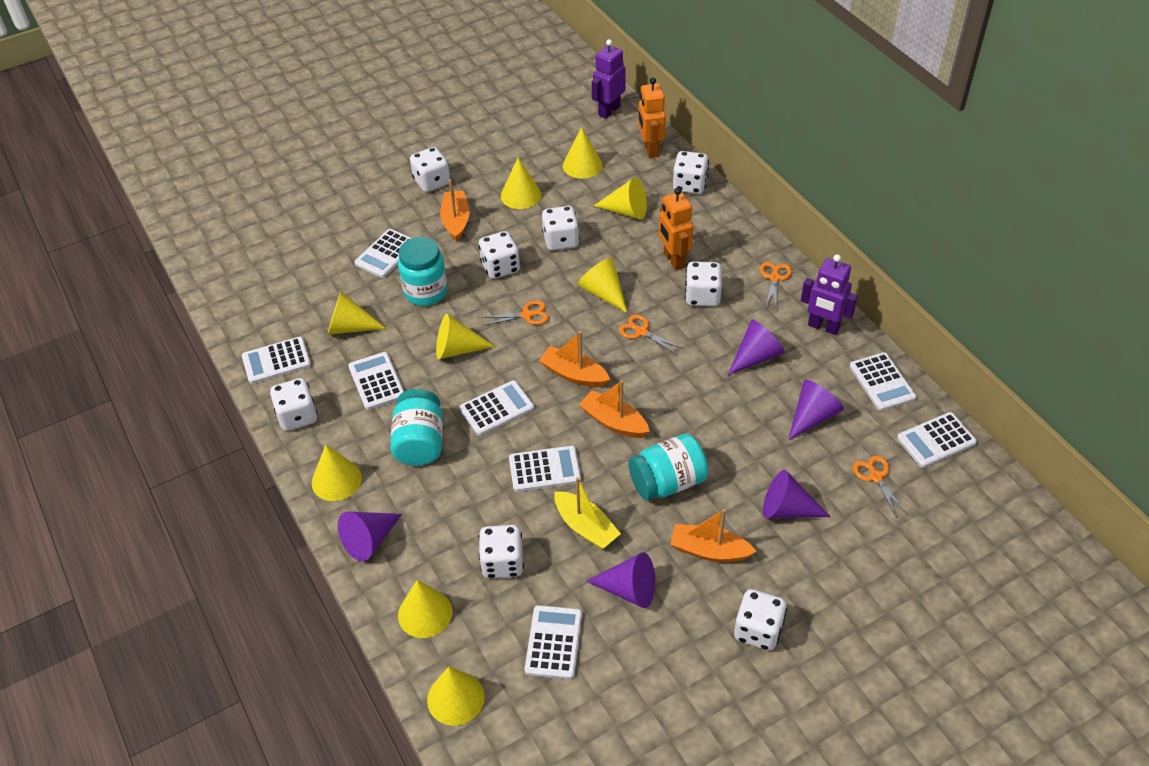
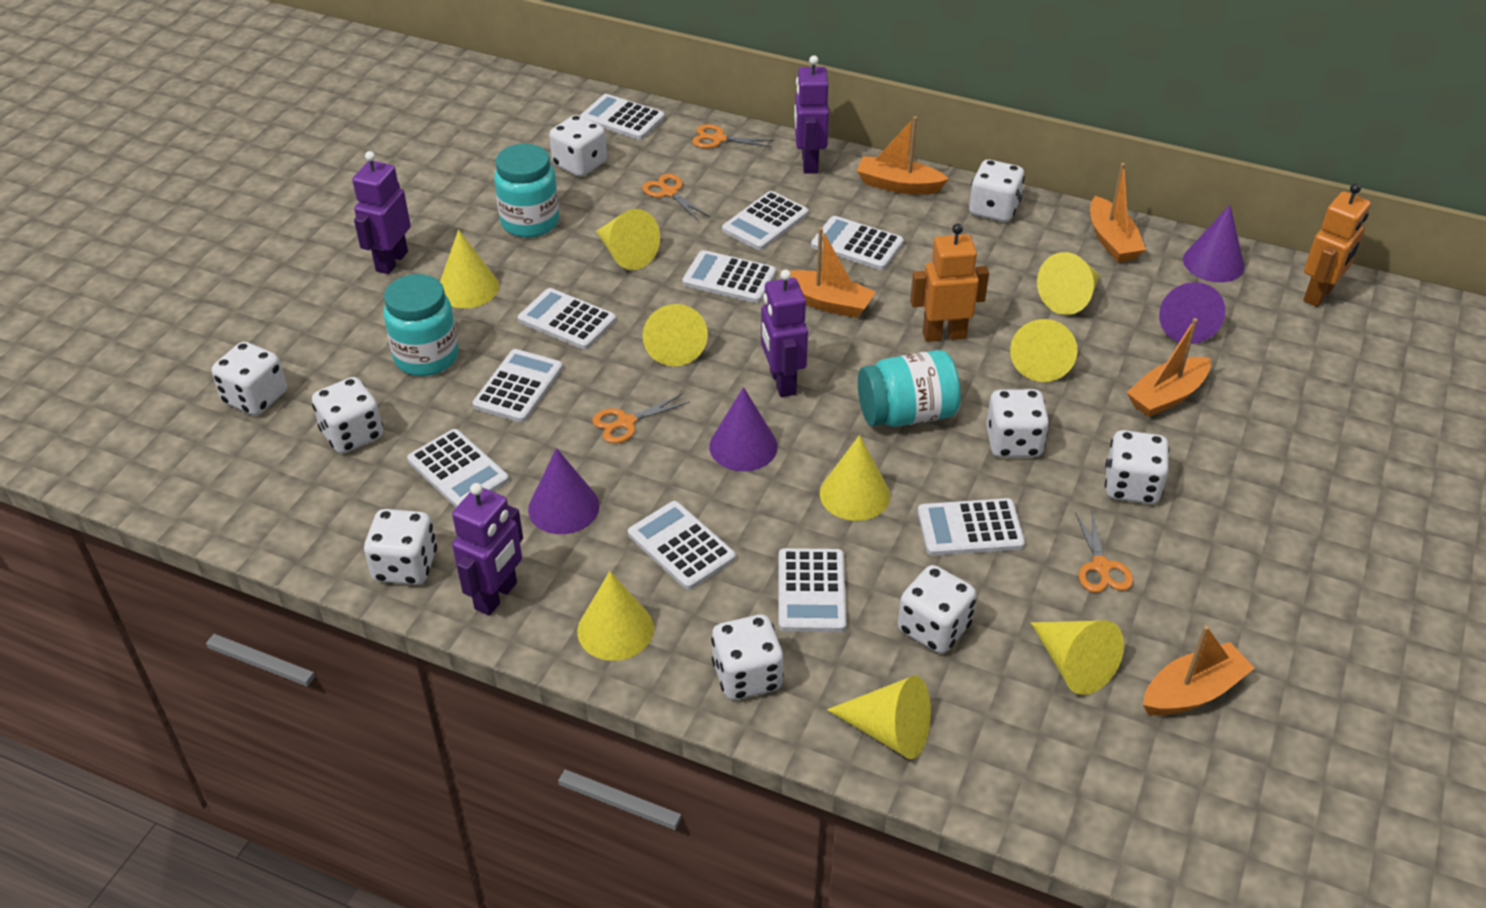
orange boat: 4 -> 5
purple cone: 5 -> 4
purple robot: 2 -> 4
white calculator: 8 -> 10
white dice: 8 -> 9
yellow boat: 1 -> 0

